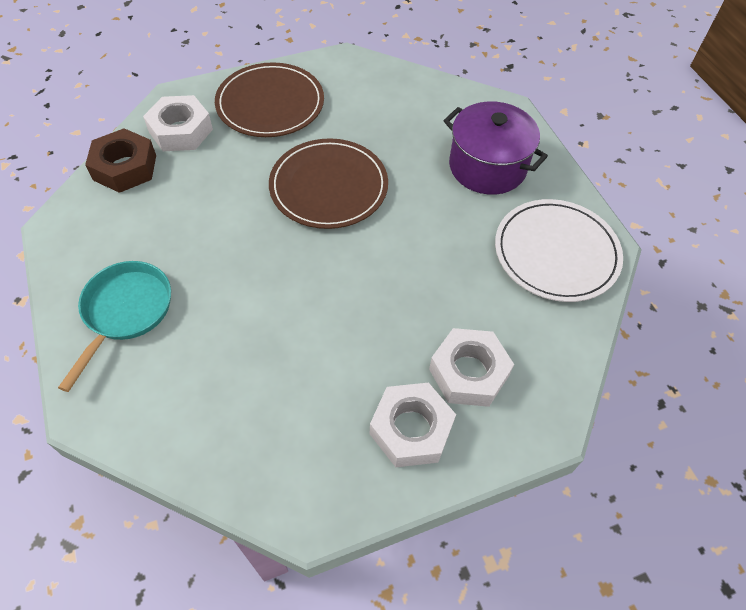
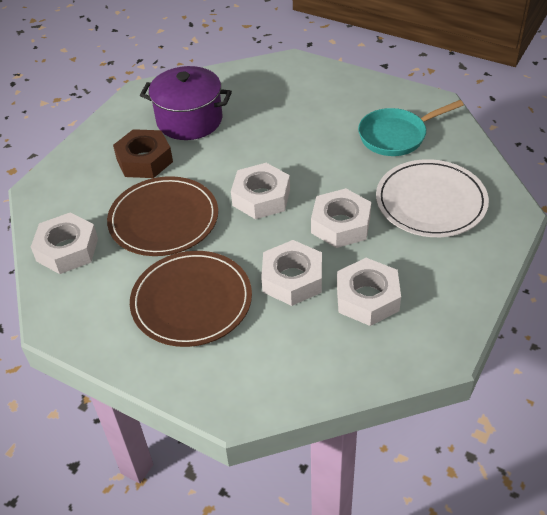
white nut: 3 -> 5

